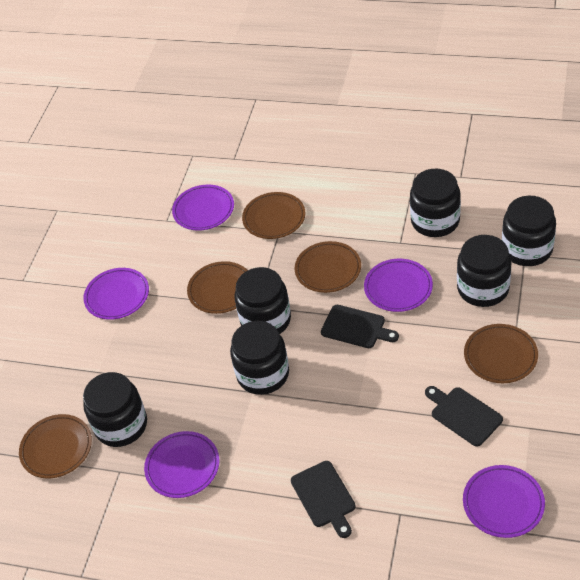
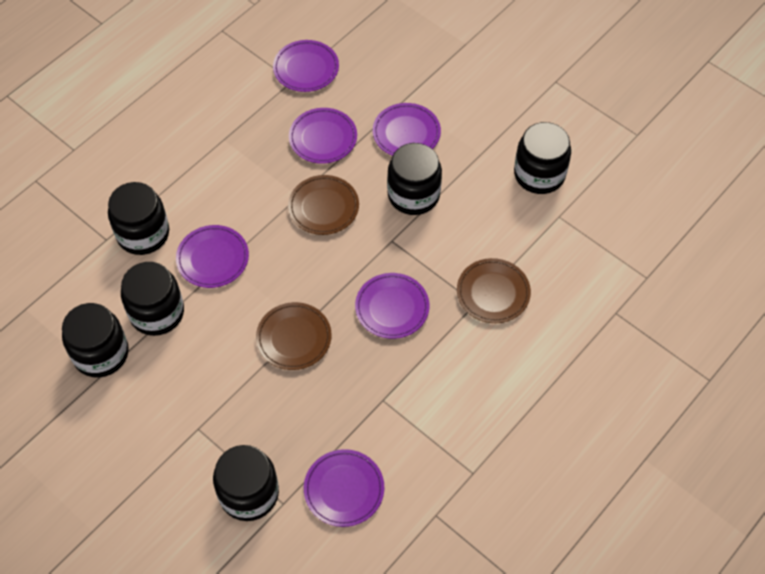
black cutting board: 3 -> 0
brown plate: 5 -> 3
purple plate: 5 -> 6

